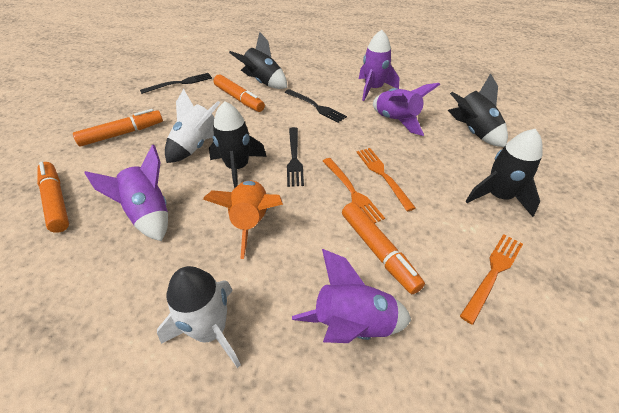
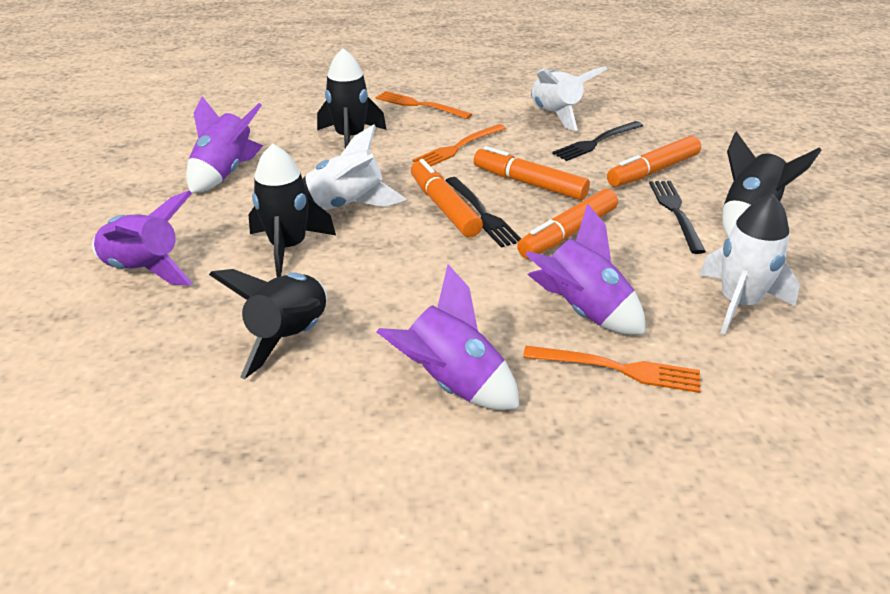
orange rocket: 1 -> 0
white rocket: 2 -> 3

